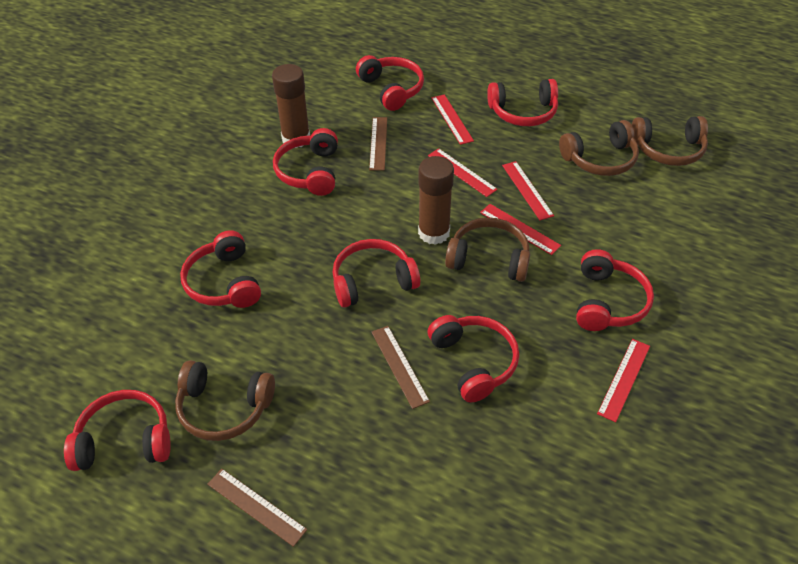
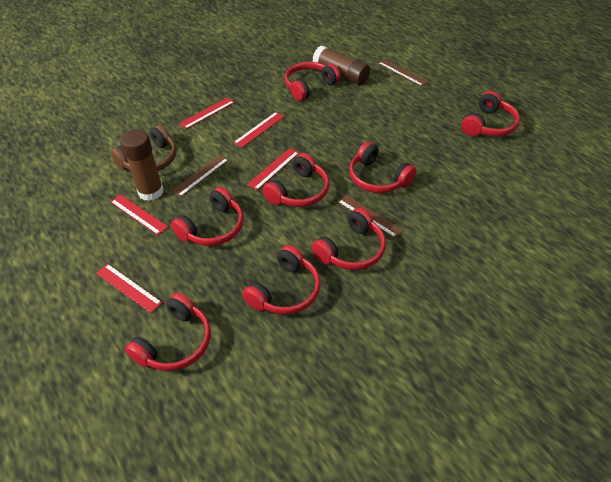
brown headphones: 4 -> 1

